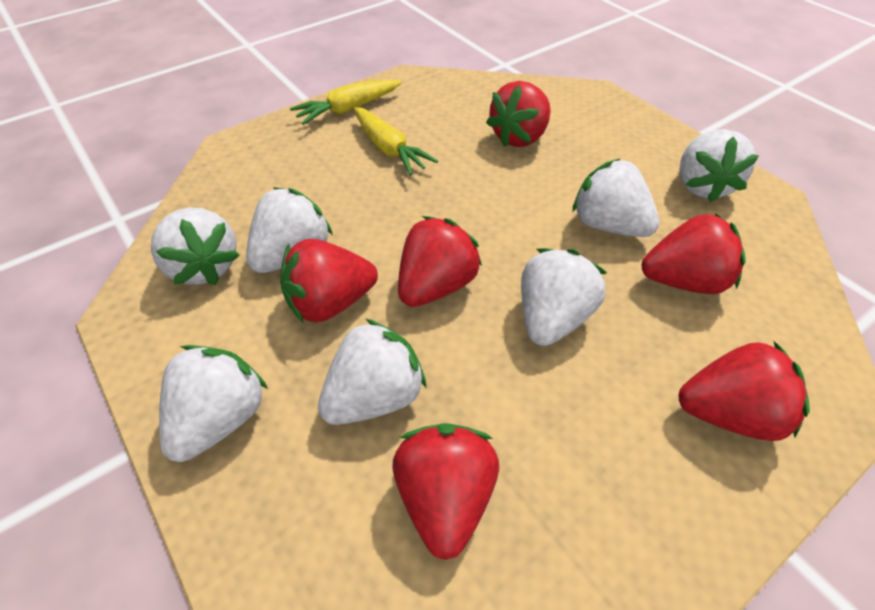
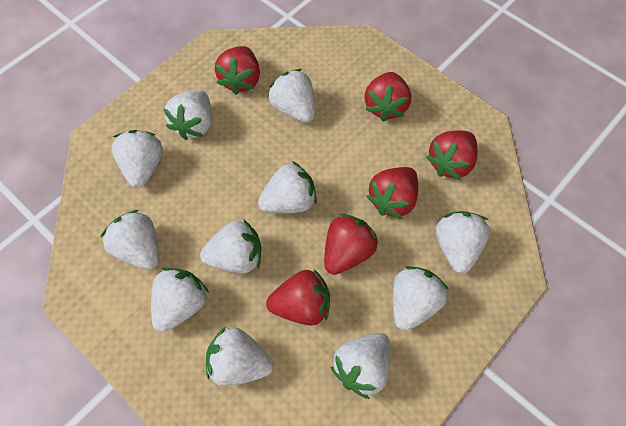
white strawberry: 7 -> 11
yellow carrot: 2 -> 0

